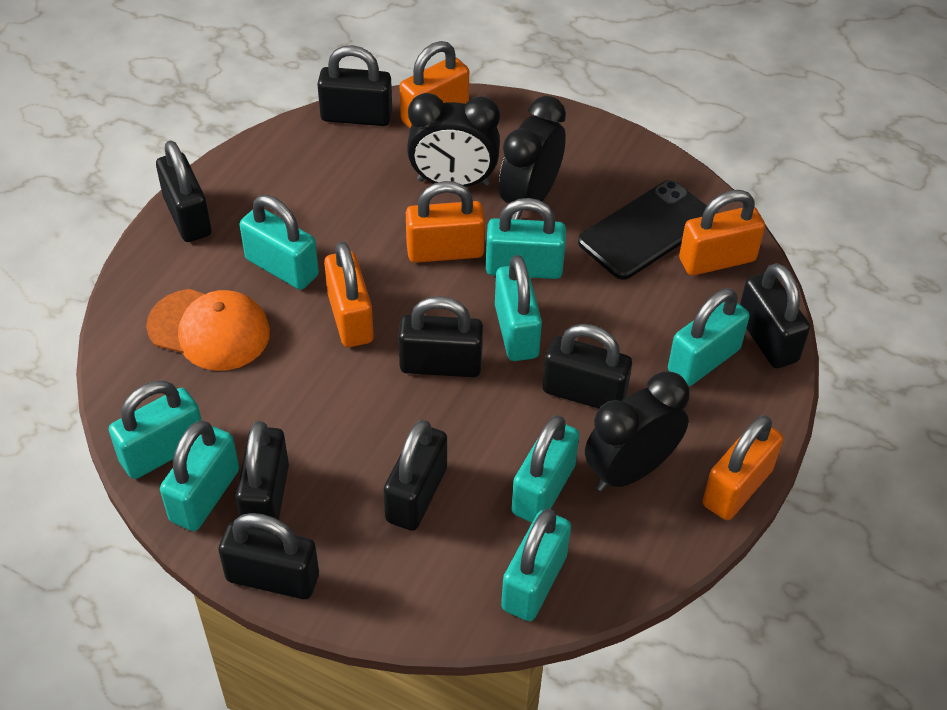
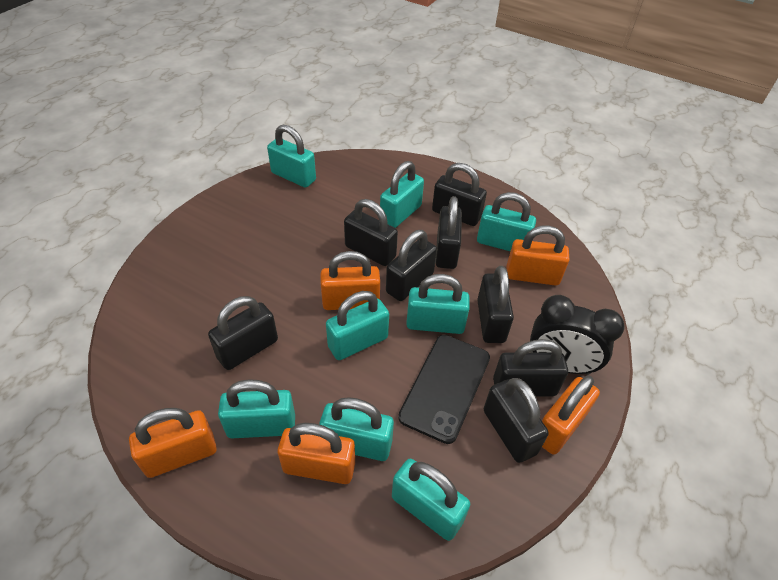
black clock: 3 -> 1
orange cap: 1 -> 0

